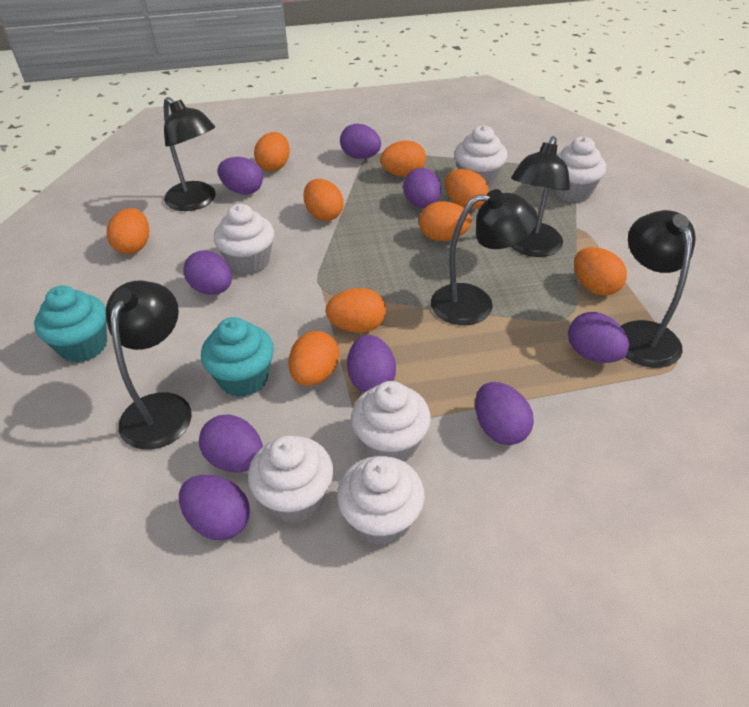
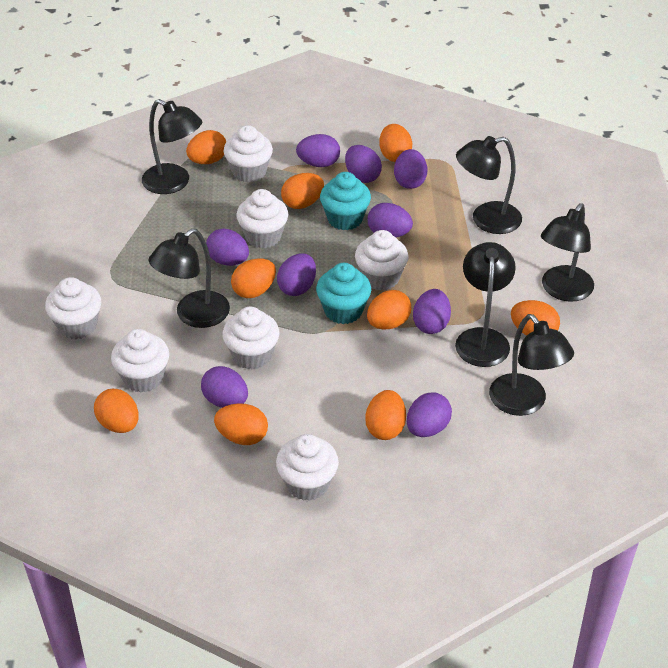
black lamp: 5 -> 6
white cupcake: 6 -> 7

